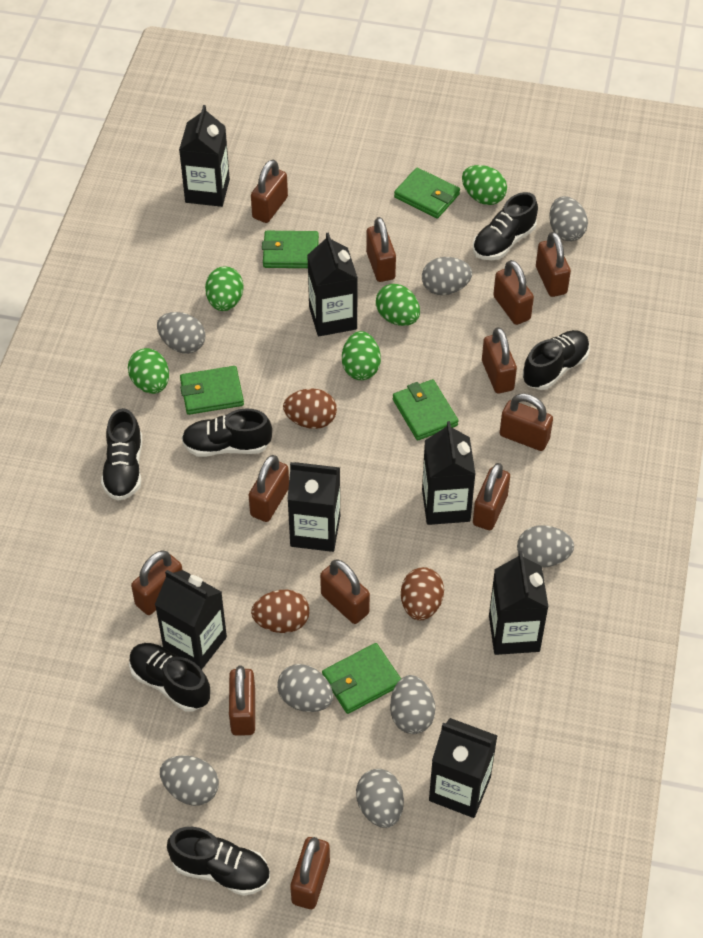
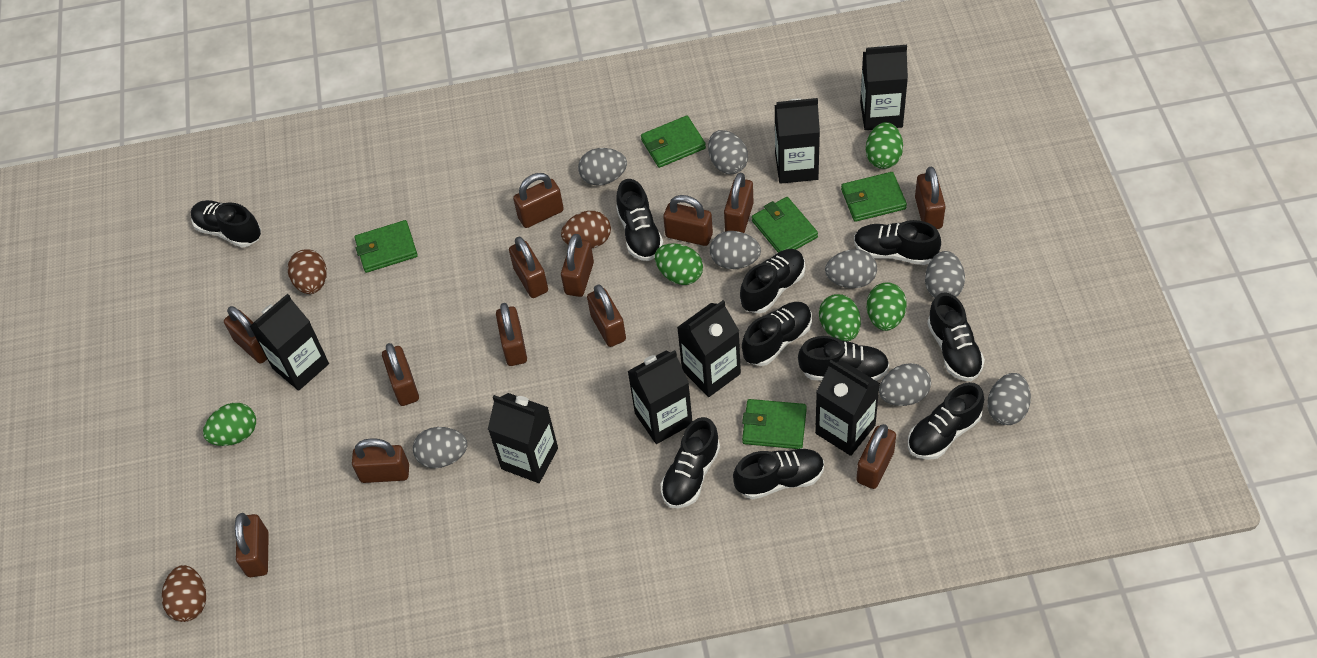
black shoe: 6 -> 10
brown padlock: 12 -> 13

